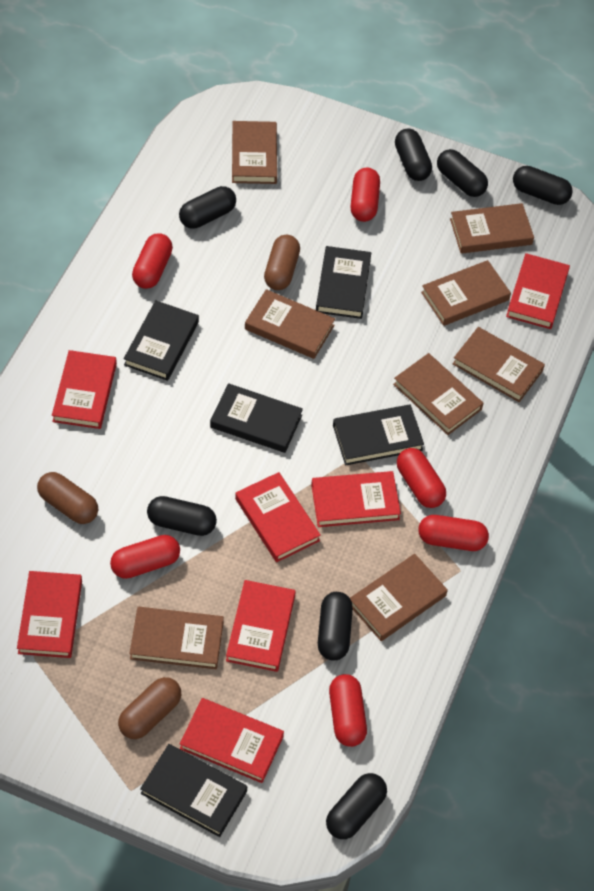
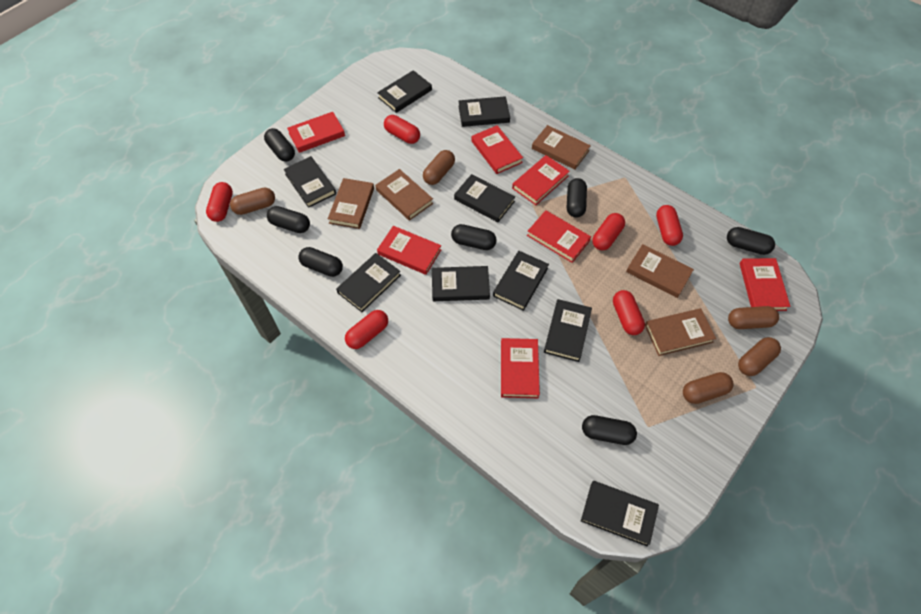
black book: 5 -> 9
brown book: 8 -> 5
brown capsule: 3 -> 5

